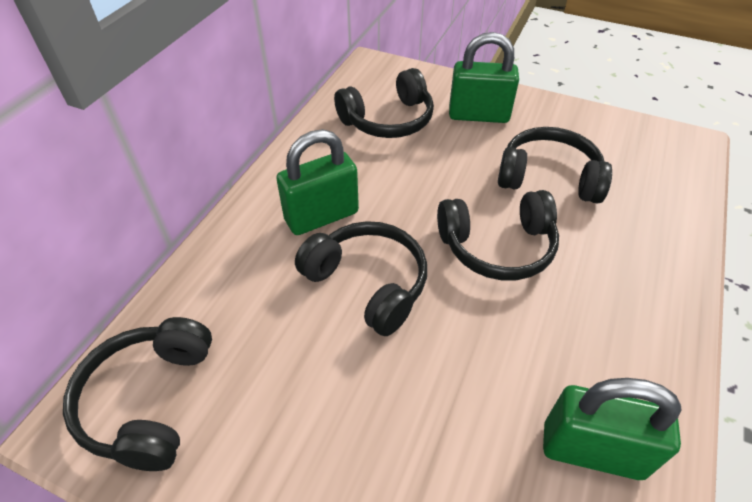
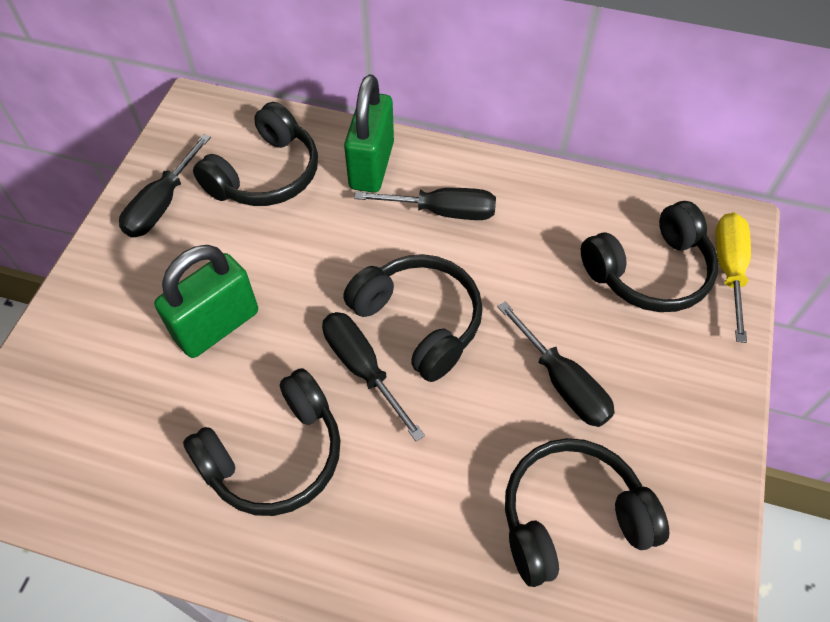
black screwdriver: 0 -> 4
green padlock: 3 -> 2
yellow screwdriver: 0 -> 1

